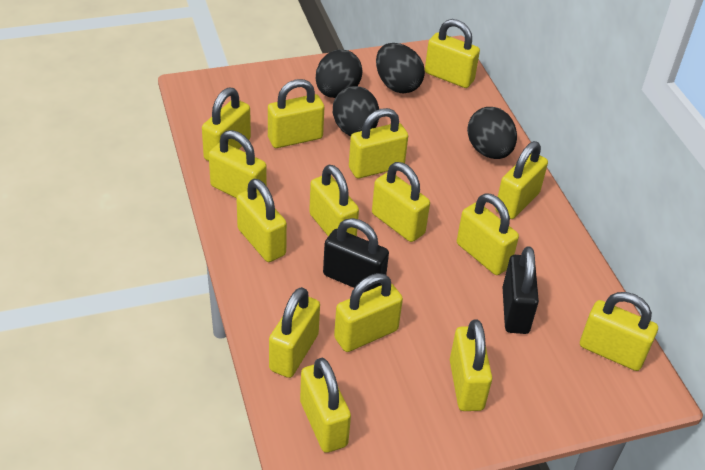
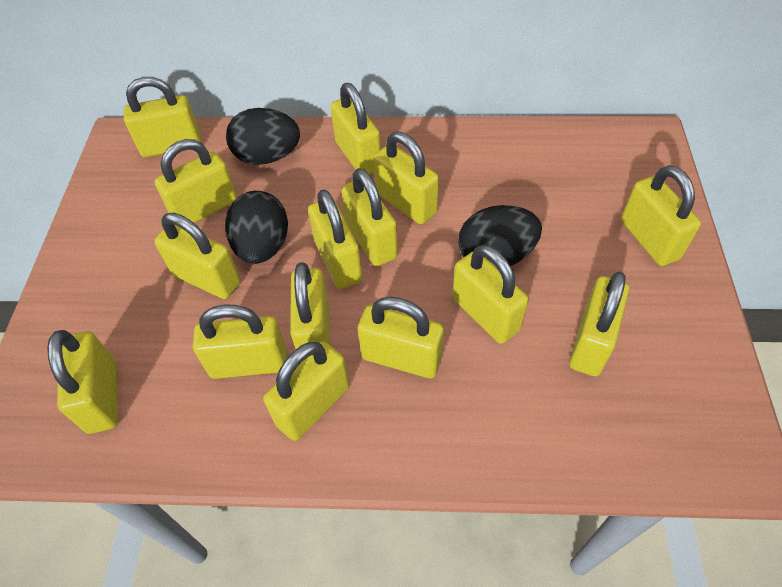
black egg: 4 -> 3
black padlock: 2 -> 0

